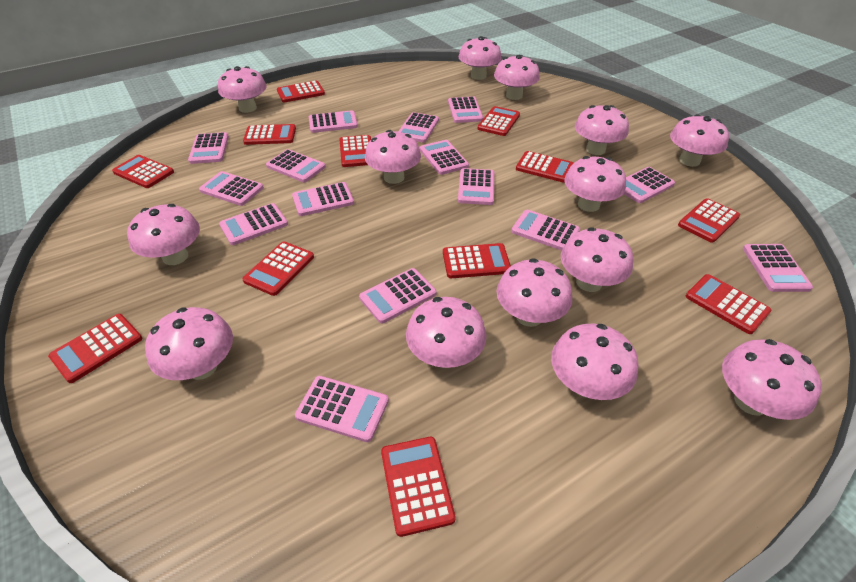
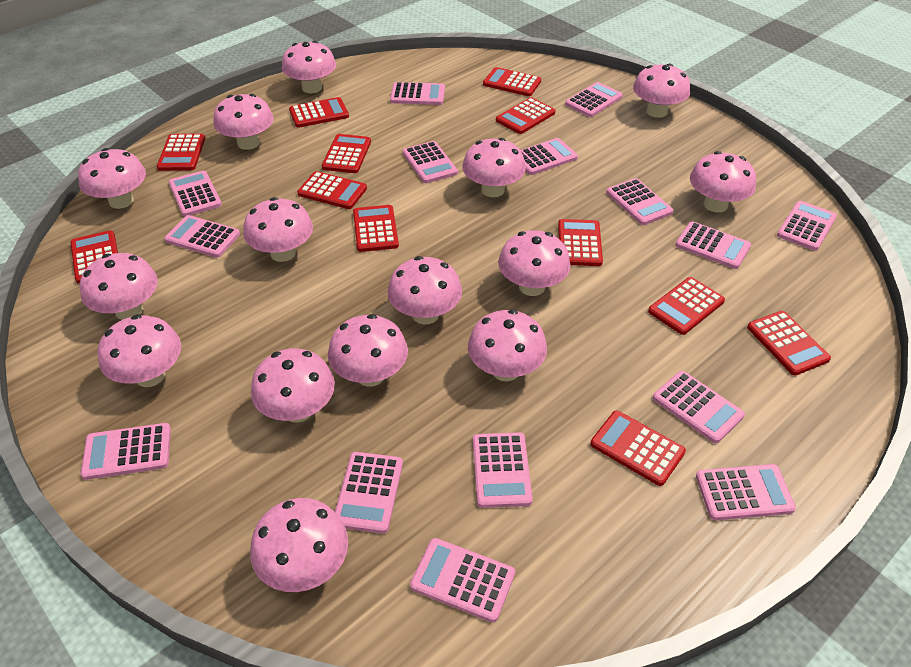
pink mushroom: 14 -> 15

